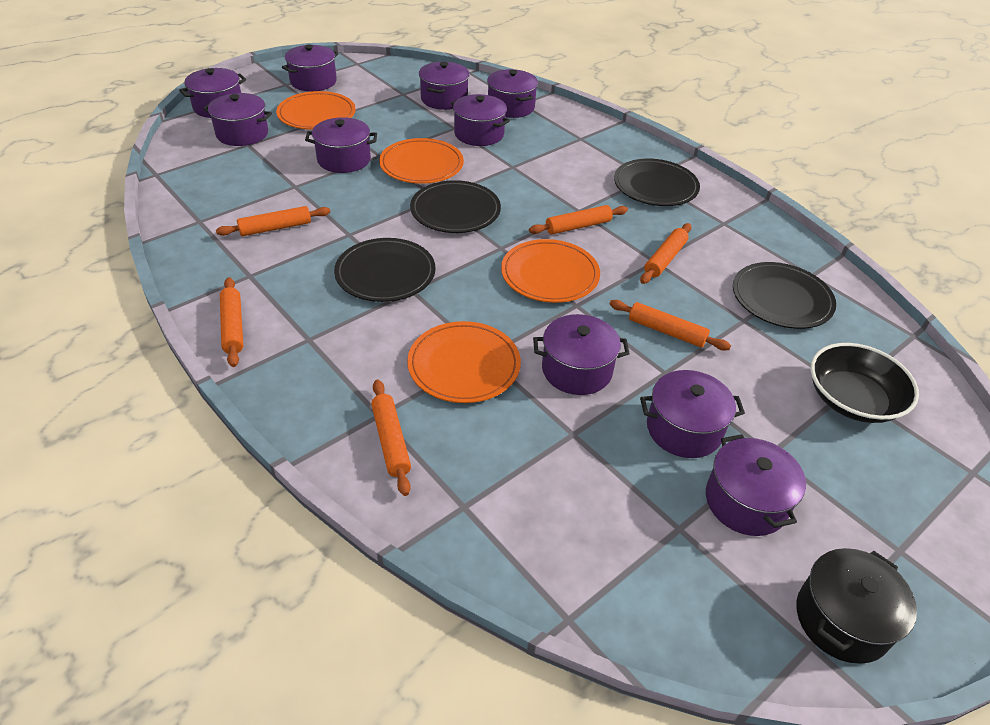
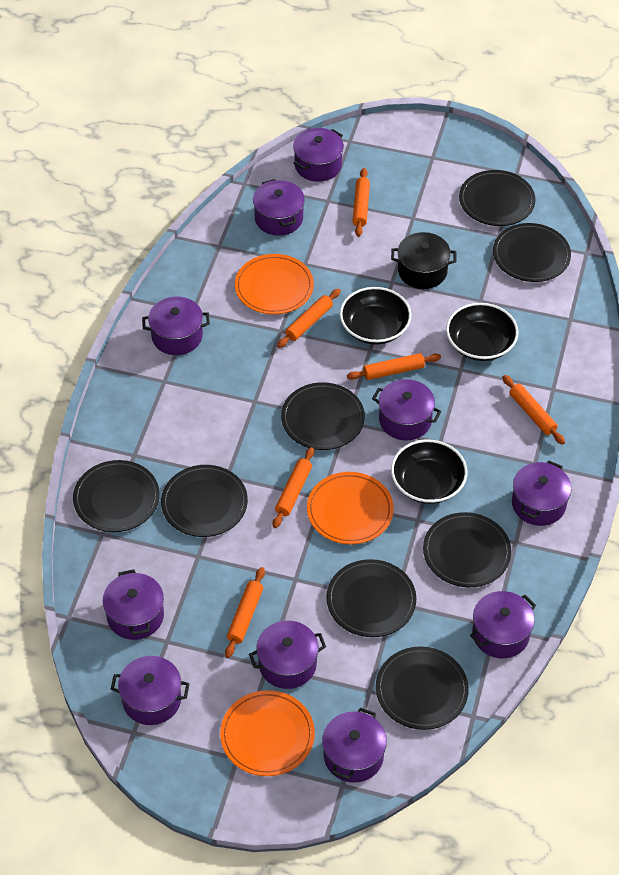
black bowl: 1 -> 3
black plate: 4 -> 8
orange plate: 4 -> 3

